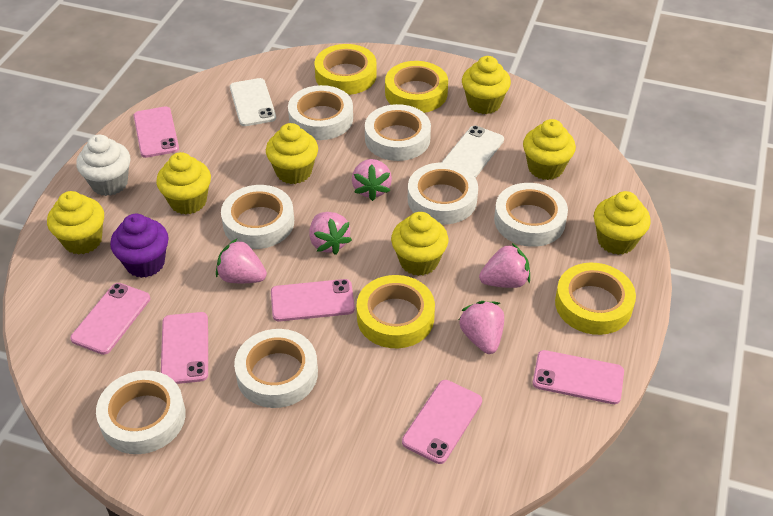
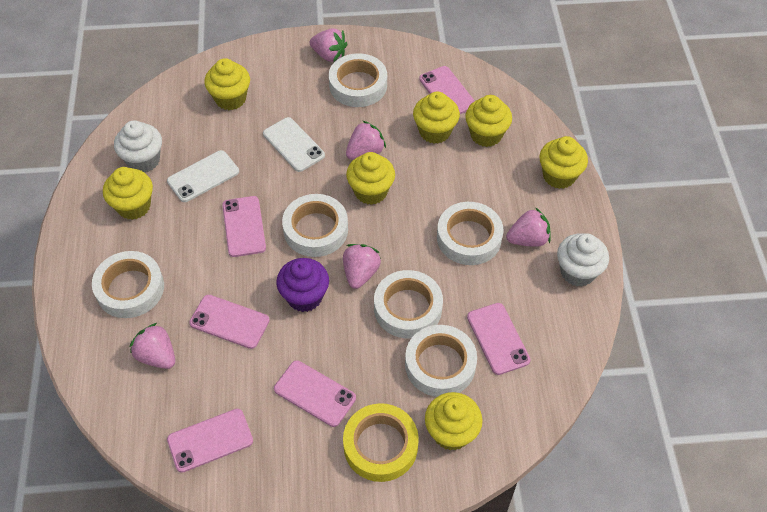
white cupcake: 1 -> 2
white tape: 7 -> 6
yellow tape: 4 -> 1

